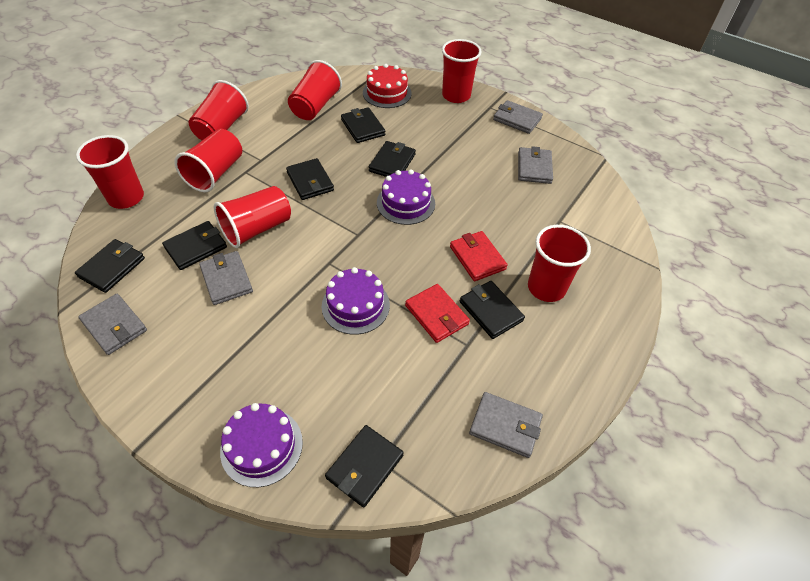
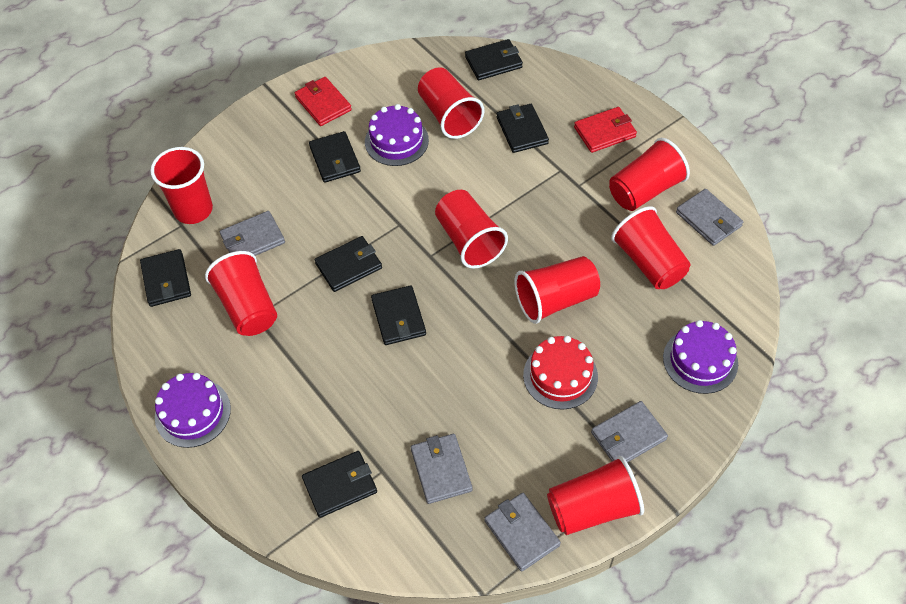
red cup: 7 -> 8

